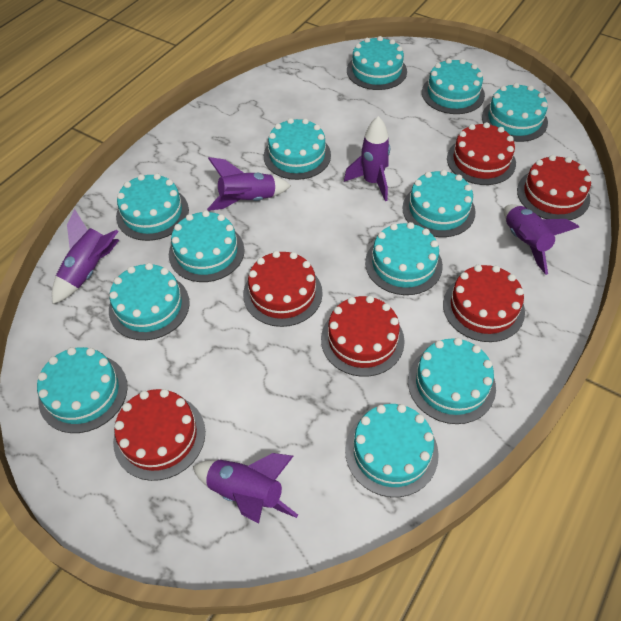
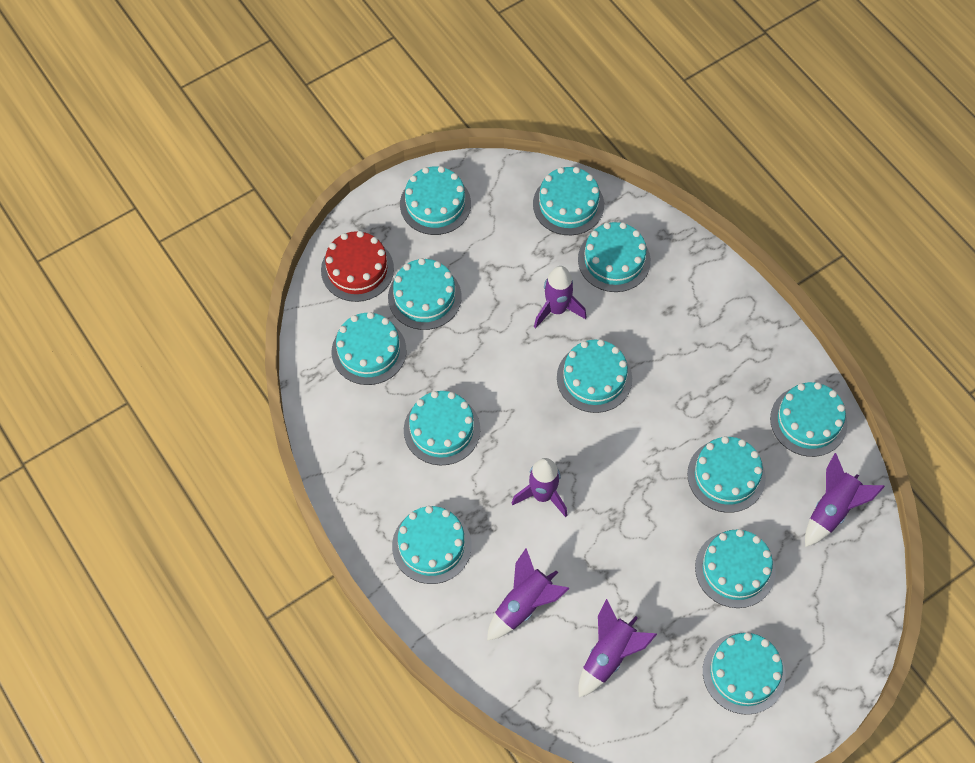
red cake: 6 -> 1

